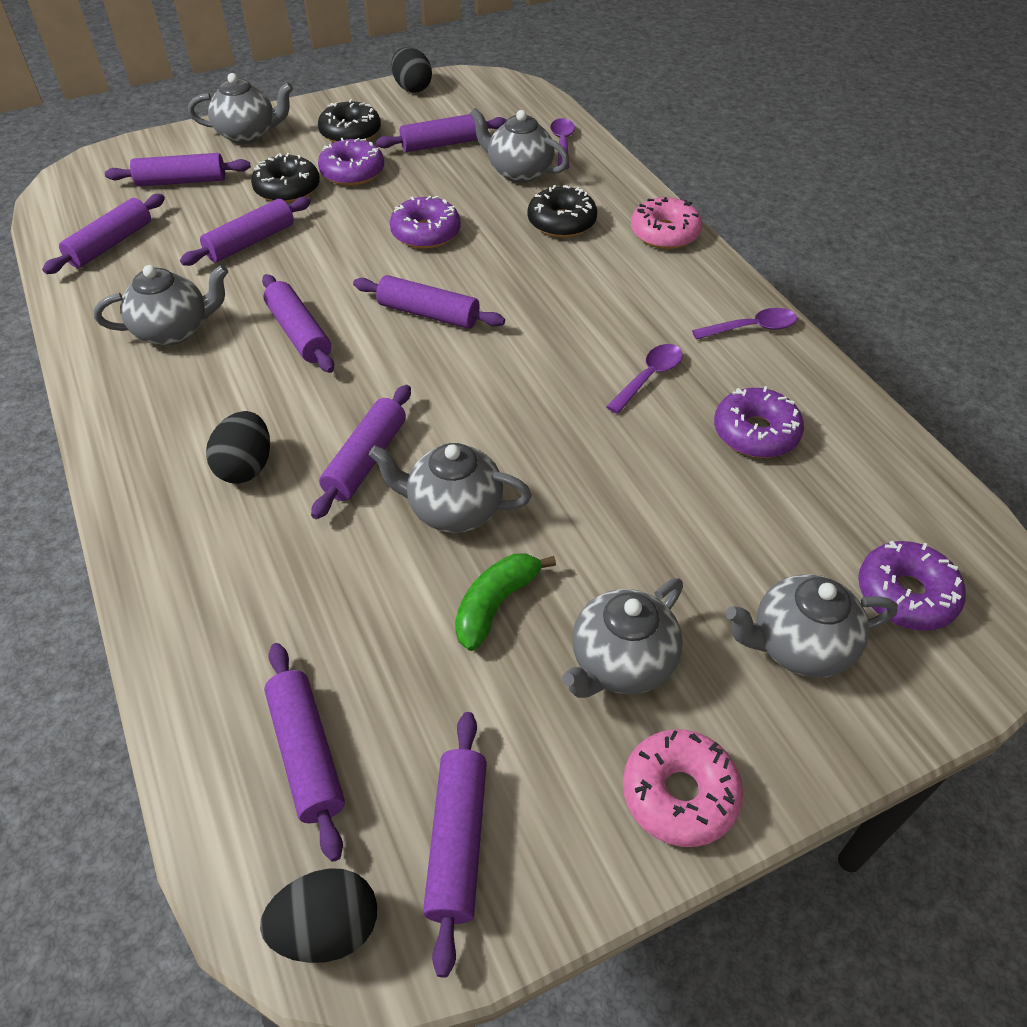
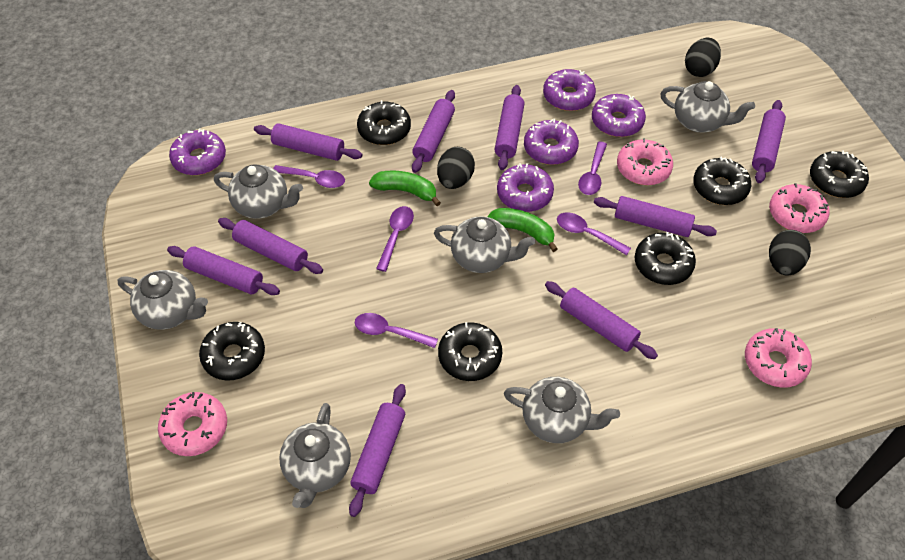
black donut: 3 -> 6
green banana: 1 -> 2
pink donut: 2 -> 4
purple donut: 4 -> 5
purple spoon: 3 -> 5

